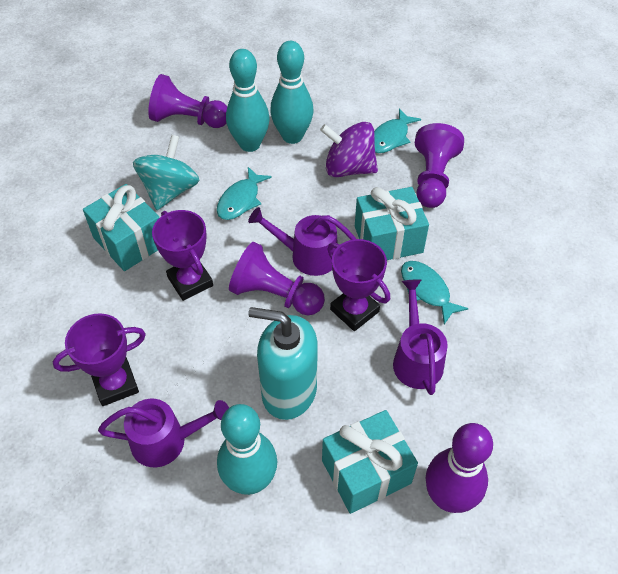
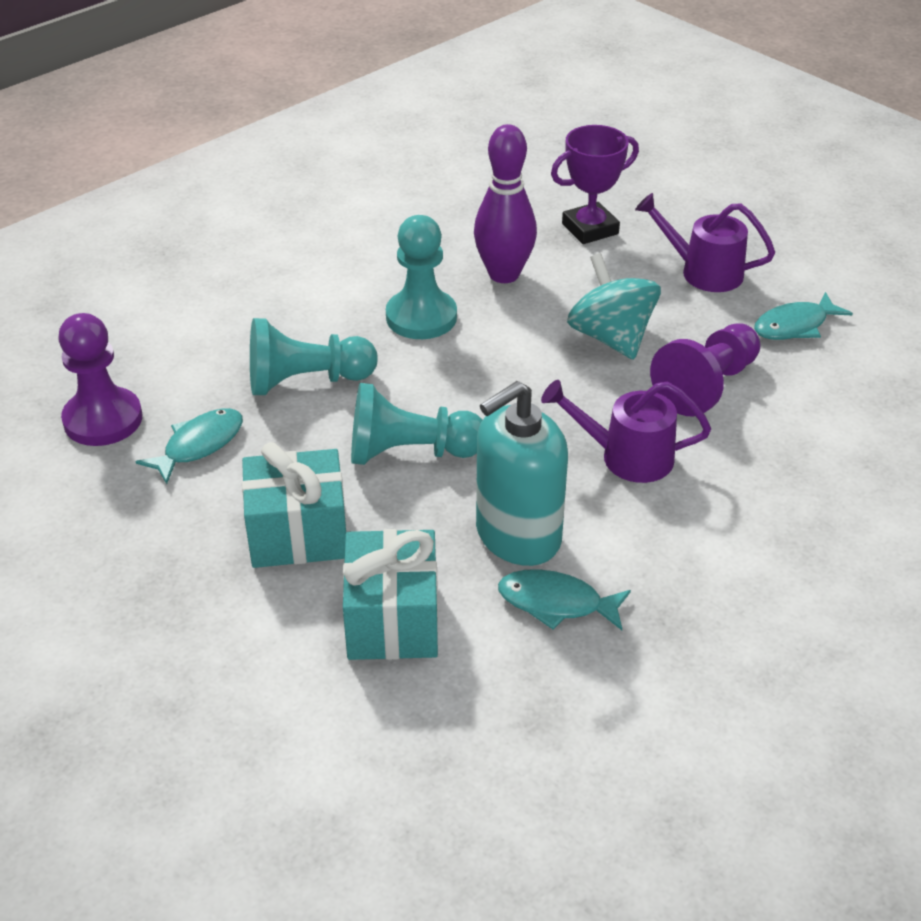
purple pawn: 3 -> 2
purple spinning top: 1 -> 0
purple trophy: 3 -> 1
purple watering can: 3 -> 2
turquoise bowling pin: 3 -> 0
turquoise gift: 3 -> 2
turquoise pawn: 0 -> 3

